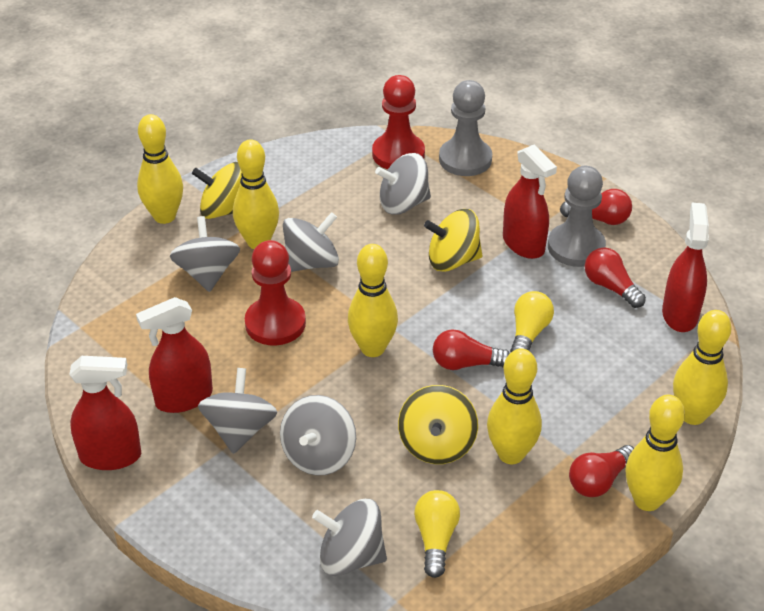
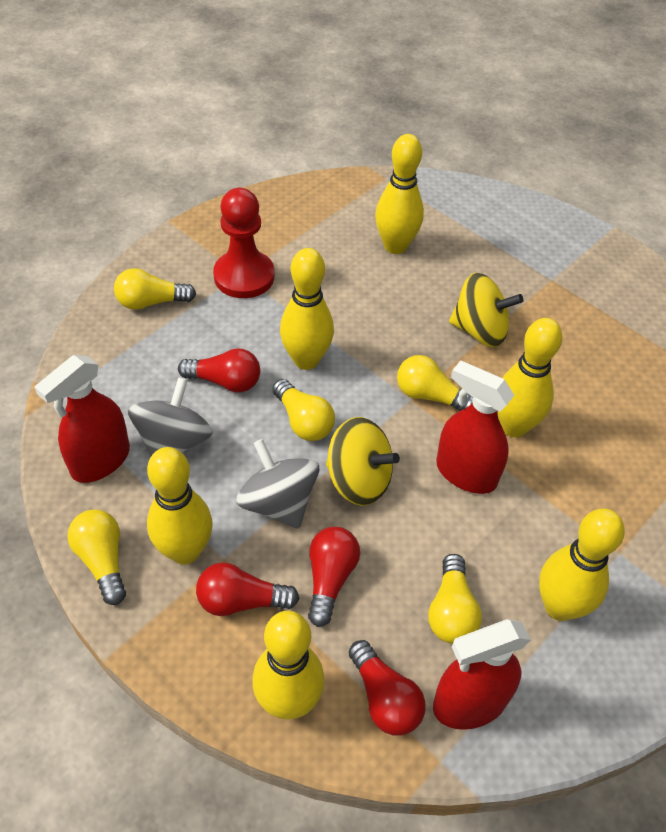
grey pawn: 2 -> 0
grey spinning top: 6 -> 2
red pawn: 2 -> 1
red spray bottle: 4 -> 3
yellow light bulb: 2 -> 5
yellow spinning top: 3 -> 2

